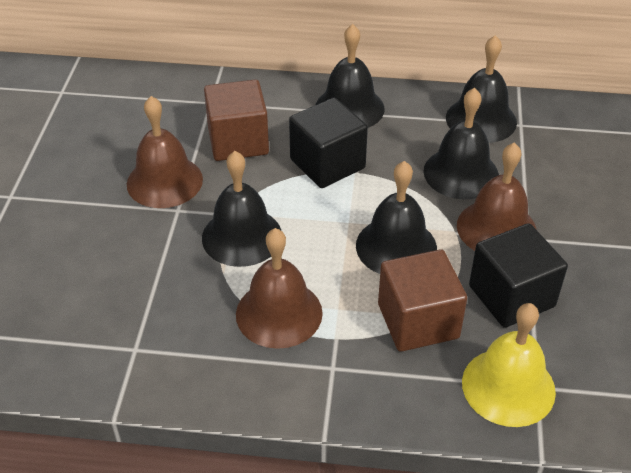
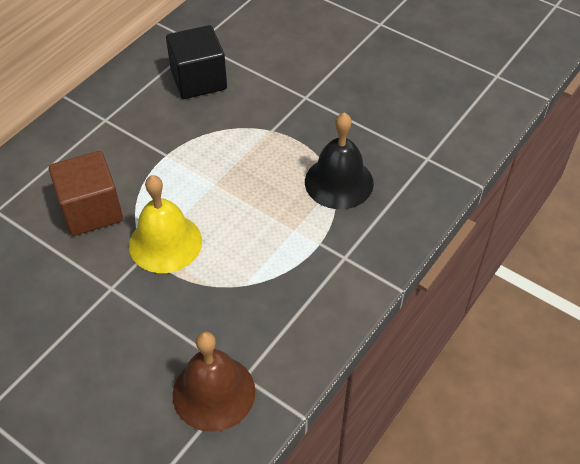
black bell: 5 -> 1
black cube: 2 -> 1
brown bell: 3 -> 1
brown cube: 2 -> 1

